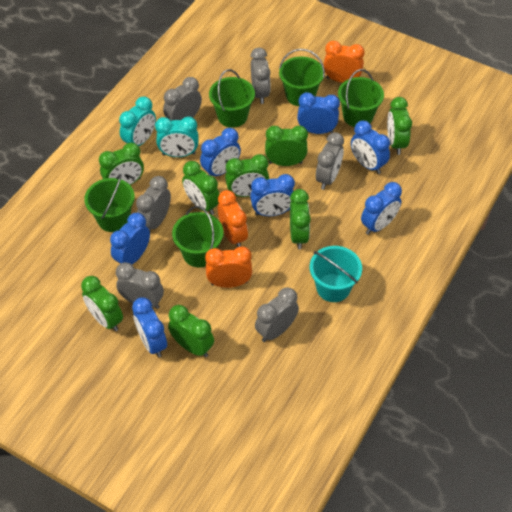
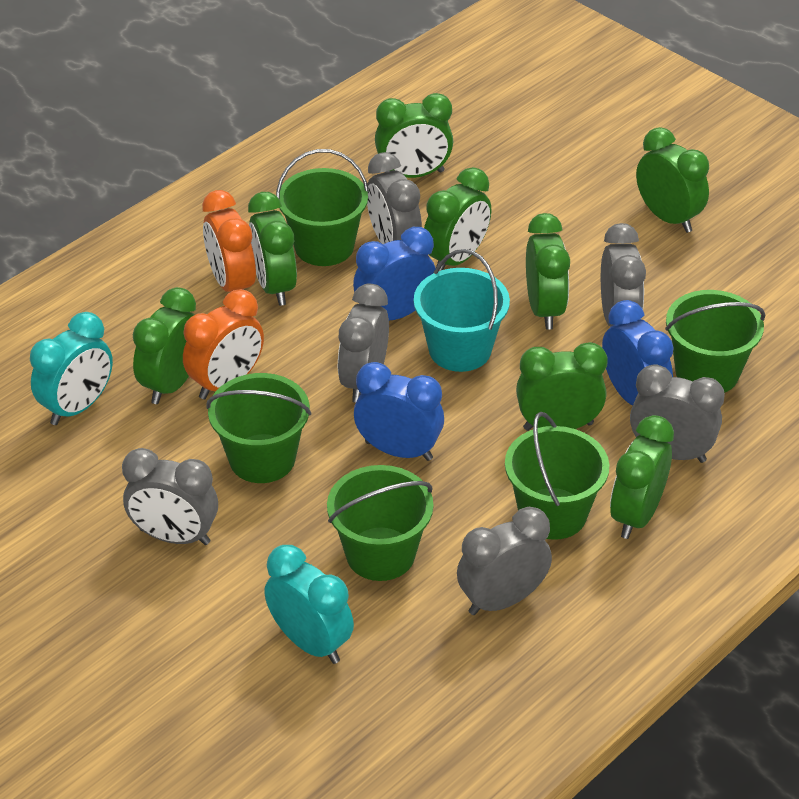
blue clock: 7 -> 3
orange clock: 3 -> 2

